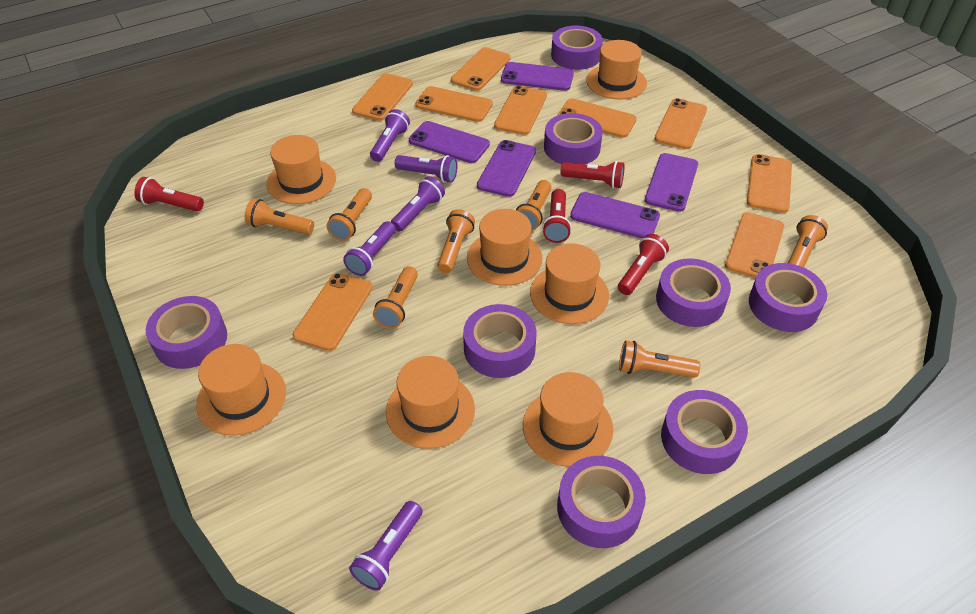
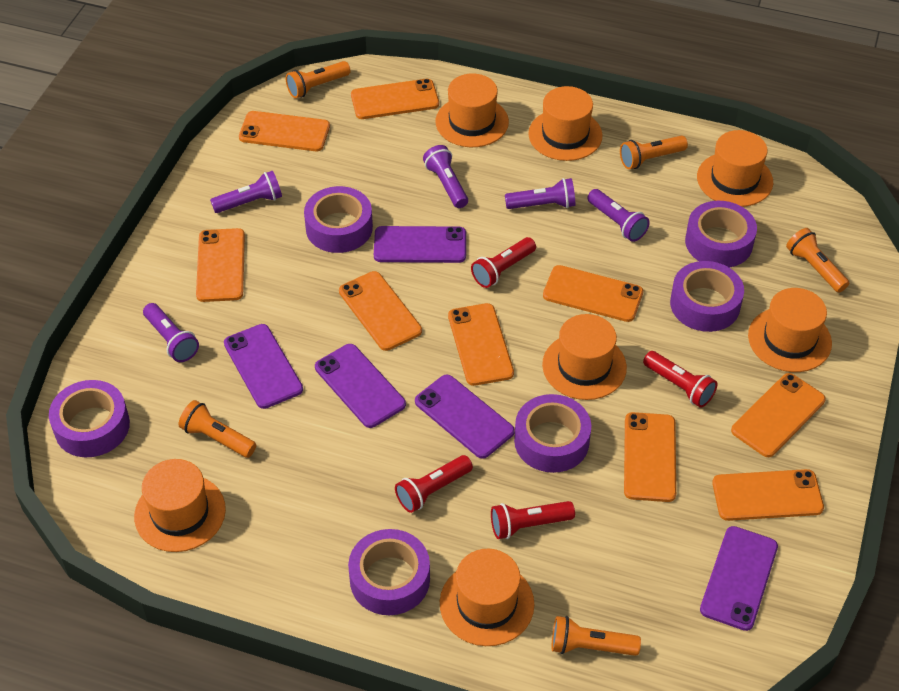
orange flashlight: 7 -> 5
purple tape: 8 -> 6

